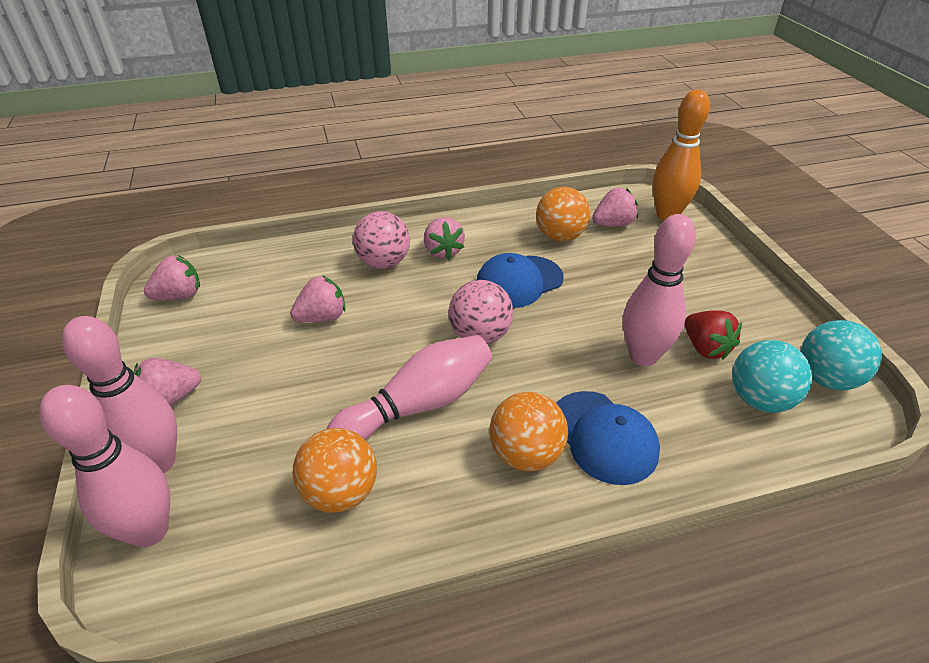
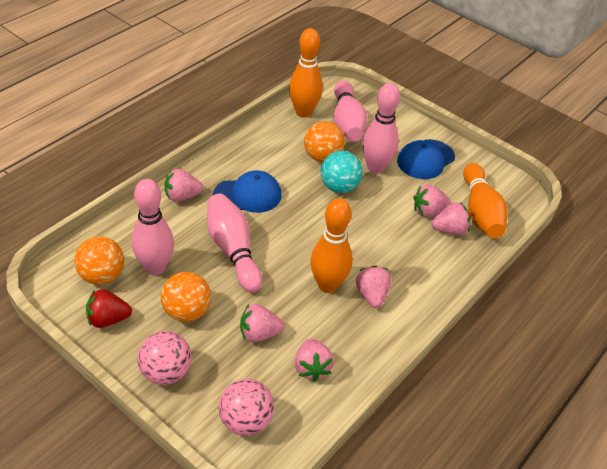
orange bowling pin: 1 -> 3
pink strawberry: 5 -> 6
turquoise ball: 2 -> 1

